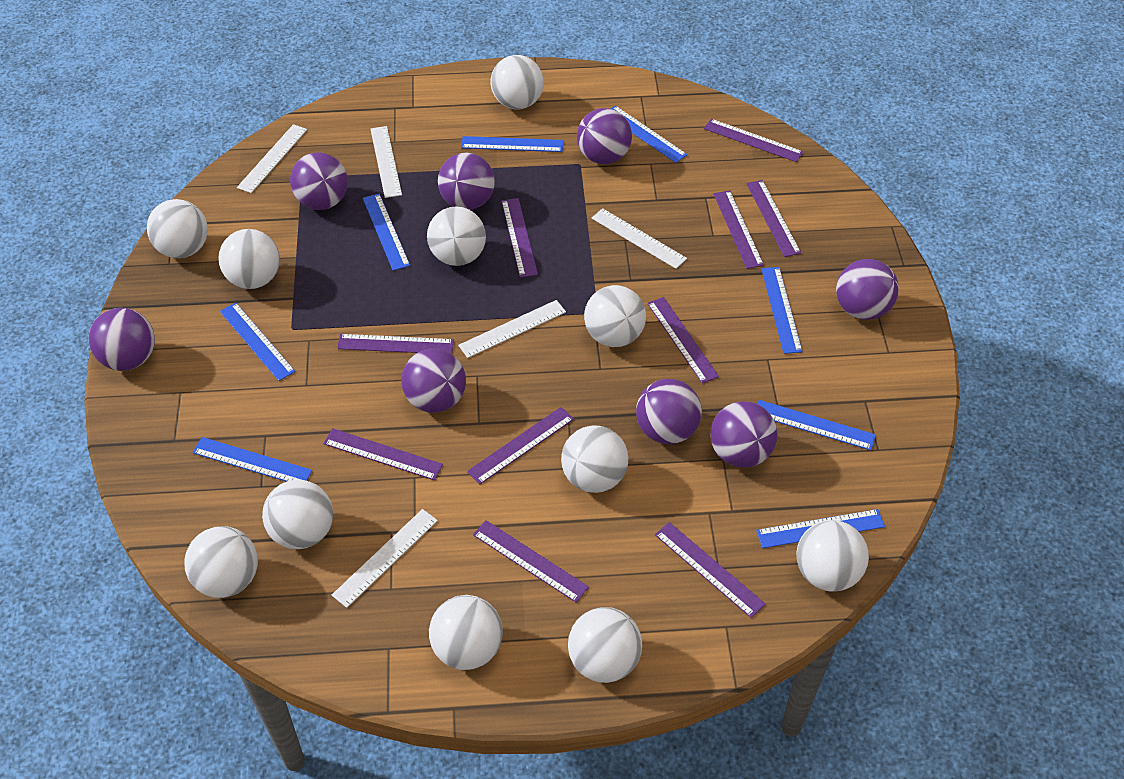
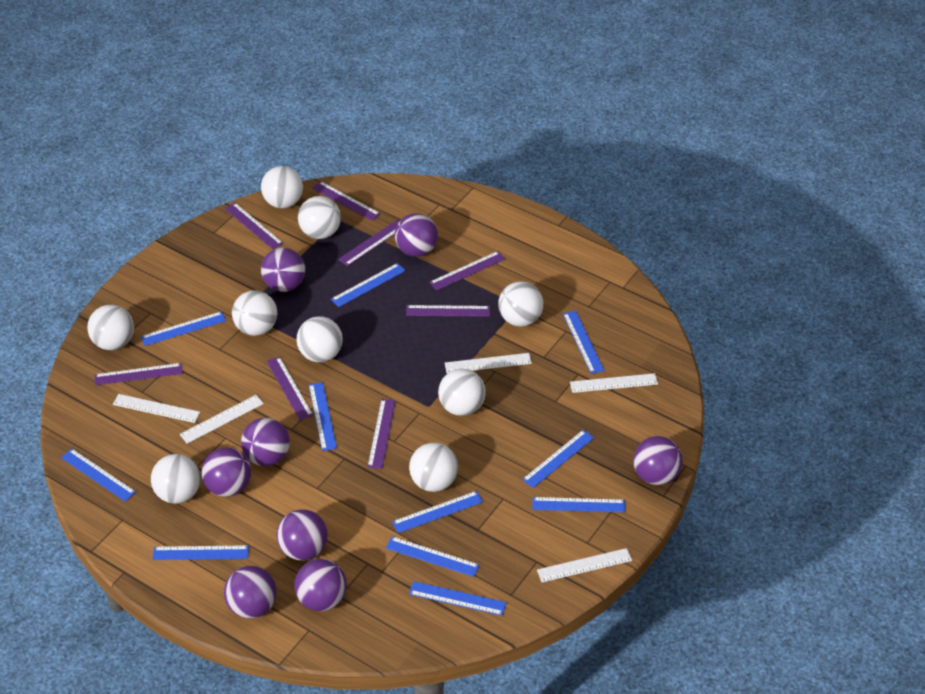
blue ruler: 8 -> 11
purple ruler: 10 -> 8
white ball: 11 -> 9

